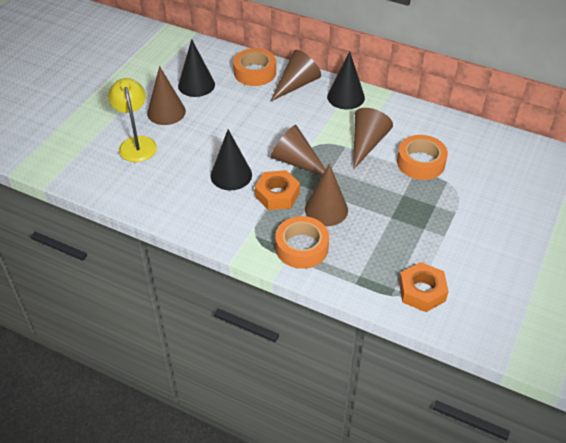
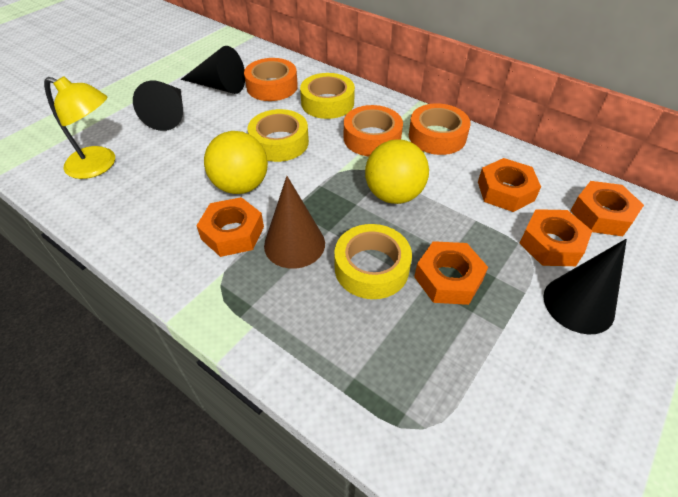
brown cone: 5 -> 1
orange nut: 2 -> 5
yellow ball: 0 -> 2
yellow tape: 0 -> 3

